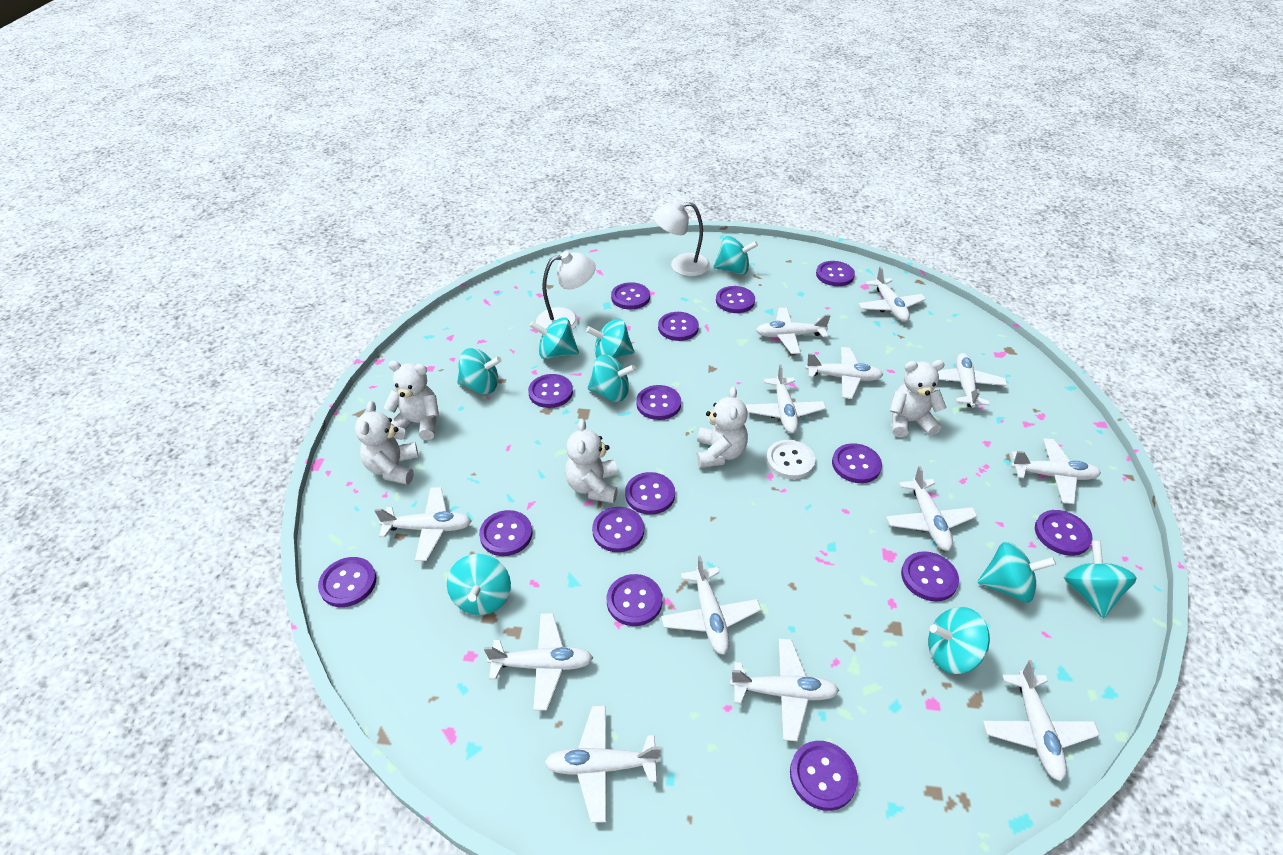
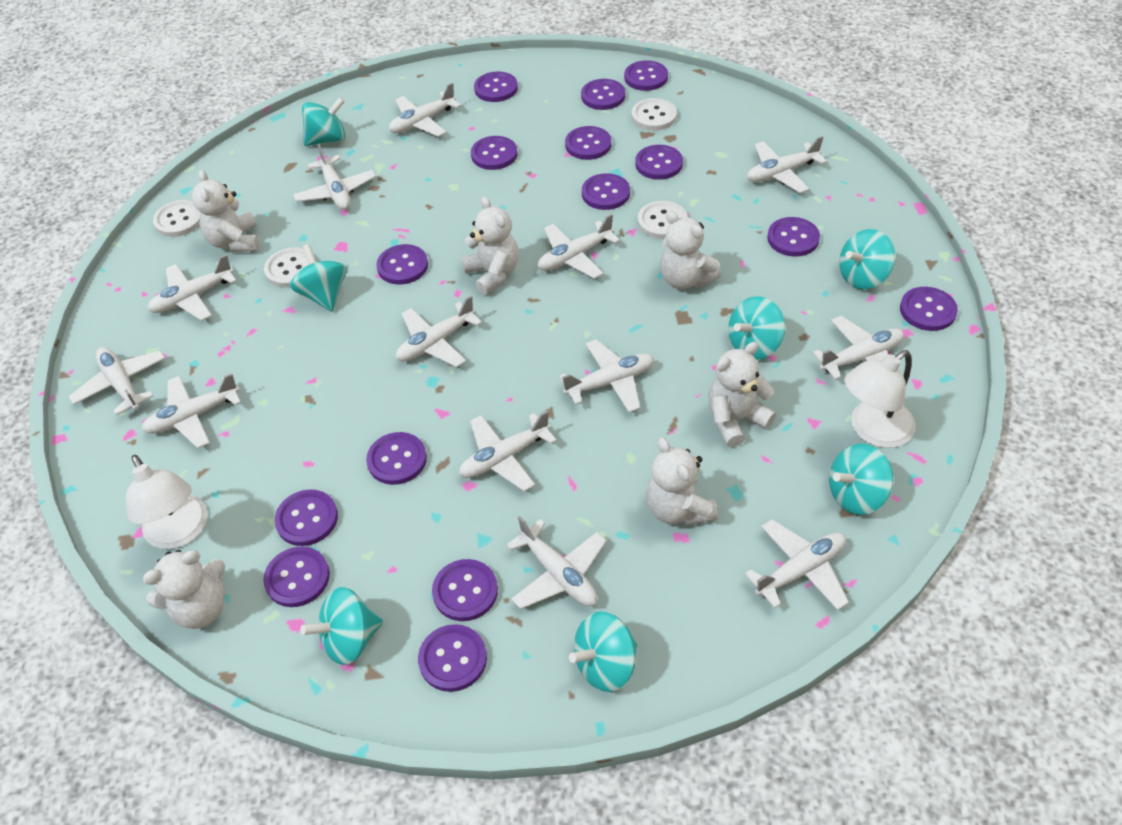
turquoise spinning top: 9 -> 7
white button: 1 -> 4
white teddy bear: 5 -> 6

